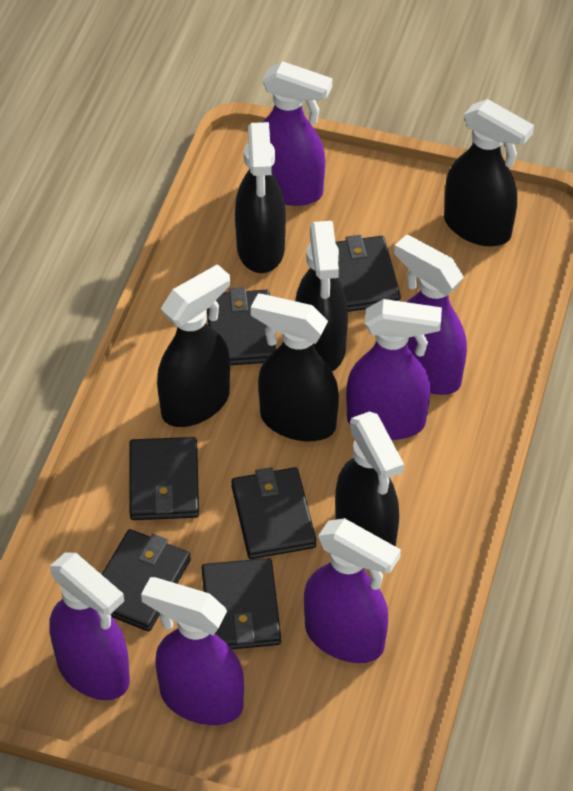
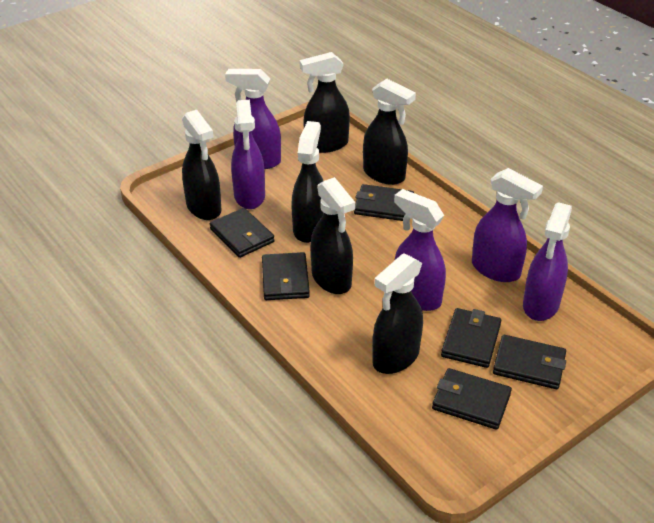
purple spray bottle: 6 -> 5

